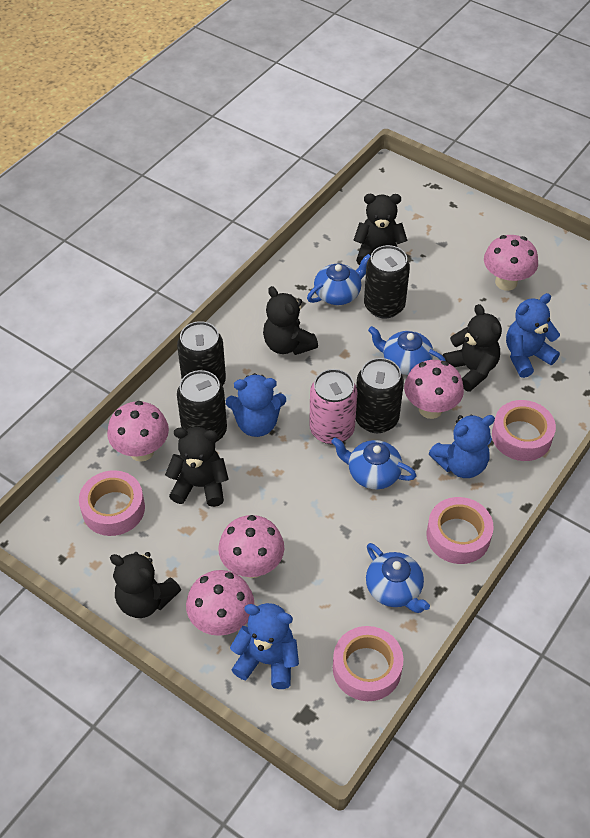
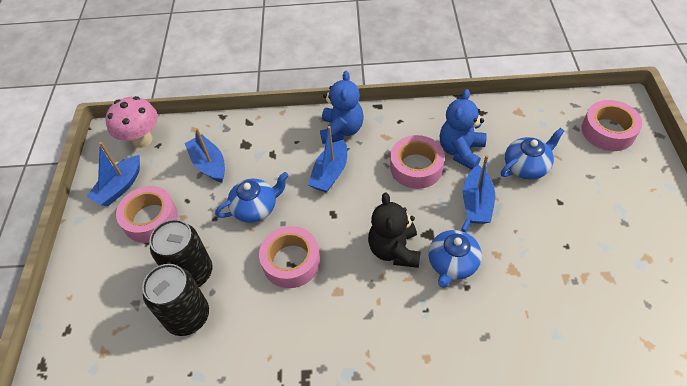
black can: 4 -> 2
black teddy bear: 5 -> 1
blue boat: 0 -> 4
blue teapot: 4 -> 3
blue teddy bear: 4 -> 2
pink can: 1 -> 0
pink mushroom: 5 -> 1

